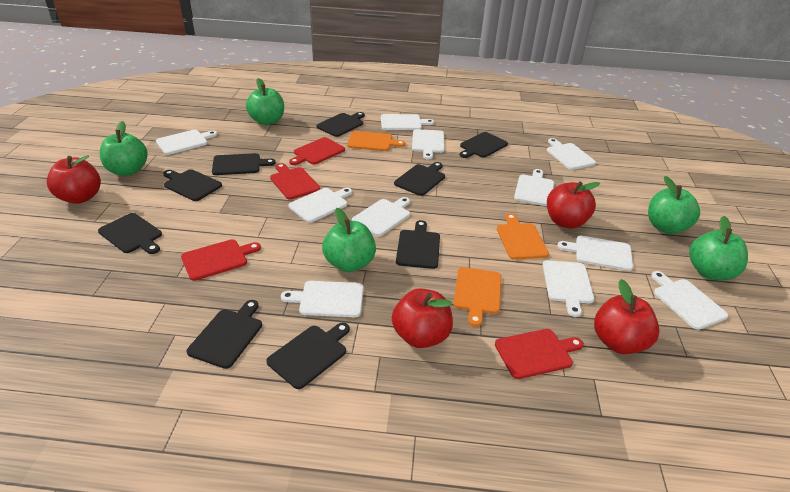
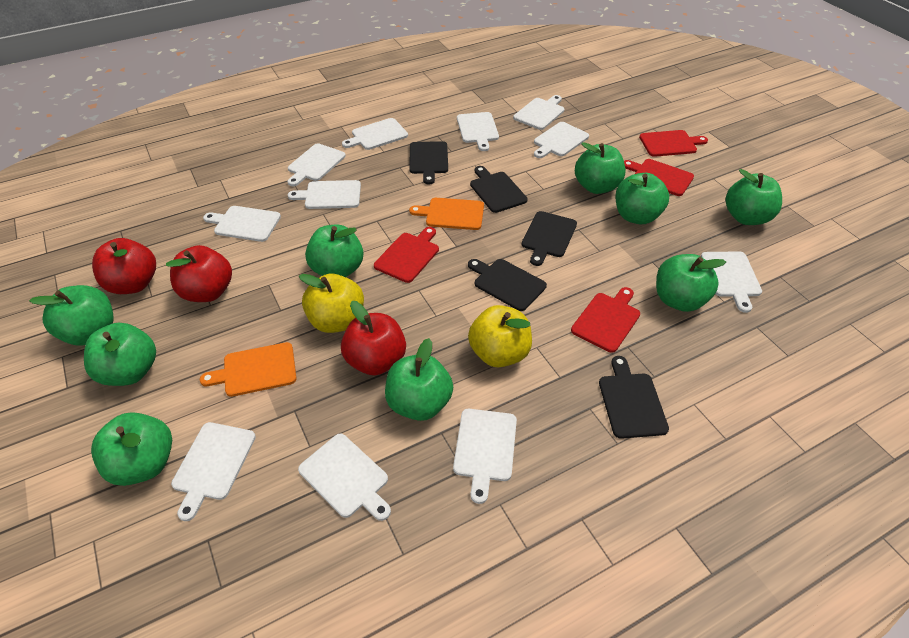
black cutting board: 9 -> 5
green apple: 5 -> 9
orange cutting board: 3 -> 2
red apple: 4 -> 3
yellow apple: 0 -> 2

